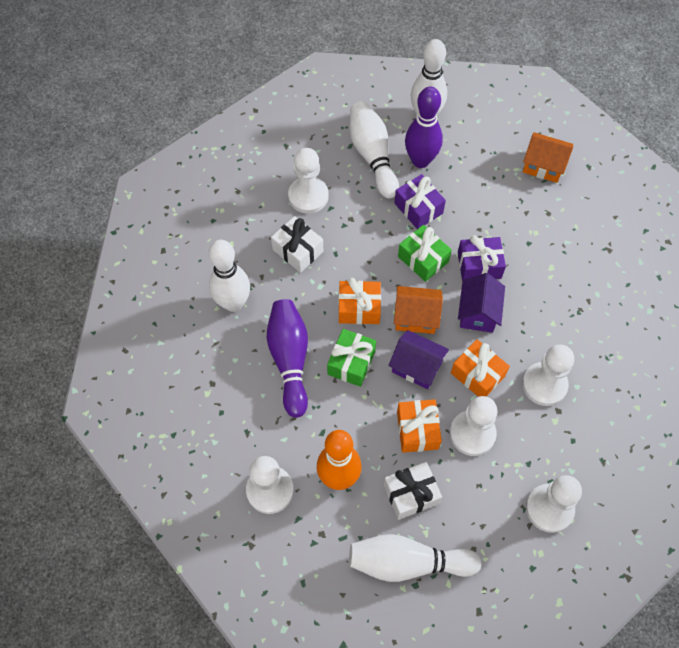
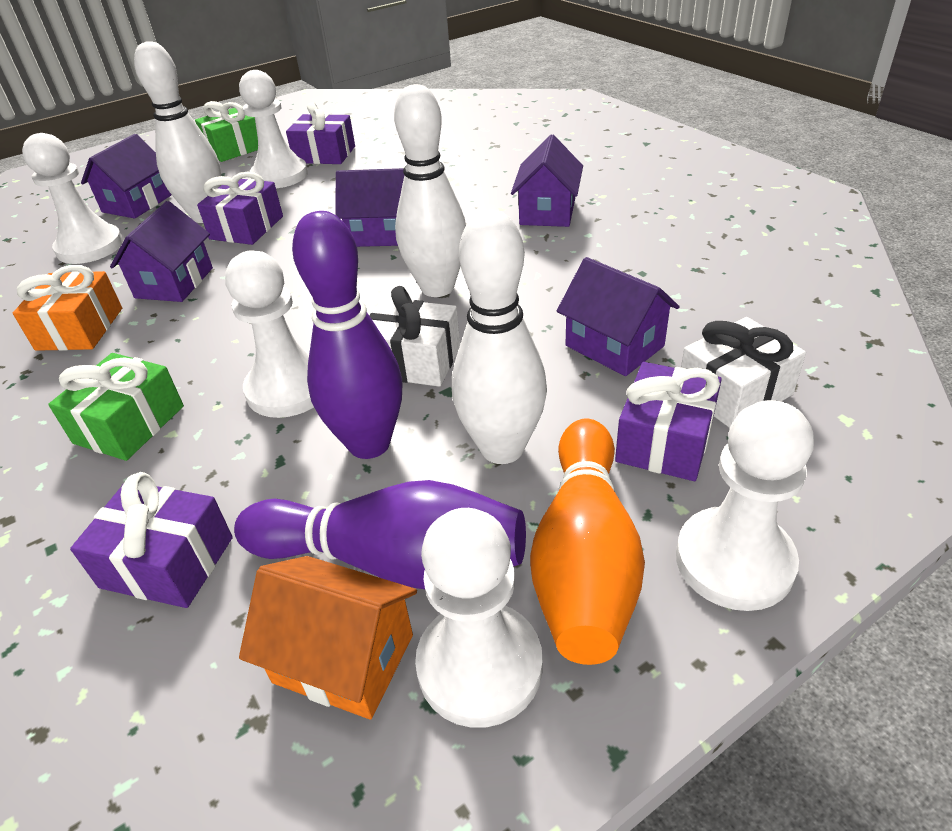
orange gift: 3 -> 1
orange house: 2 -> 1
purple gift: 2 -> 4
purple house: 2 -> 5
white bowling pin: 4 -> 3

